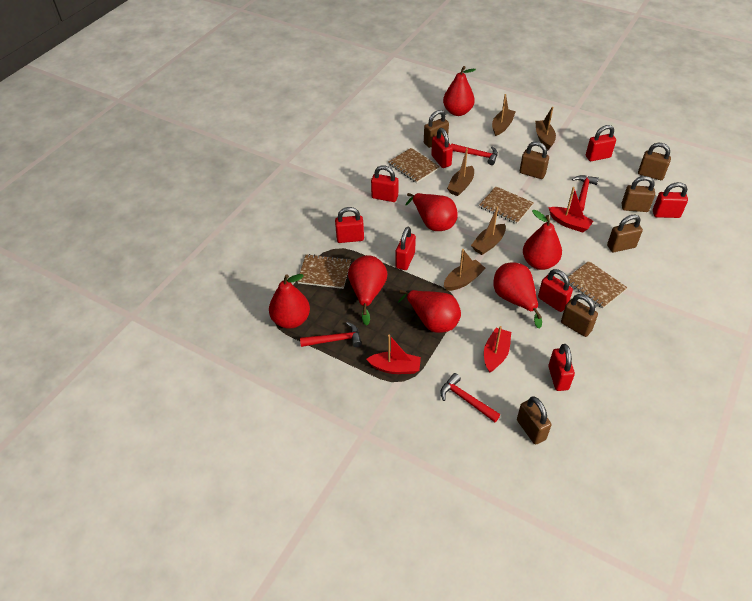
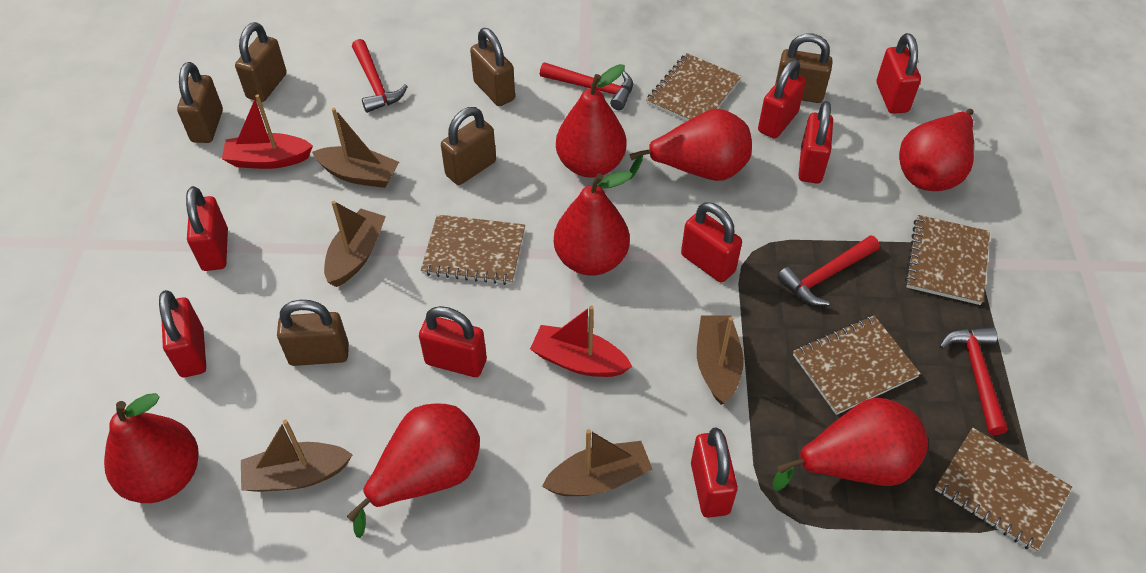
brown notebook: 4 -> 5
brown padlock: 7 -> 6
red boat: 3 -> 2

